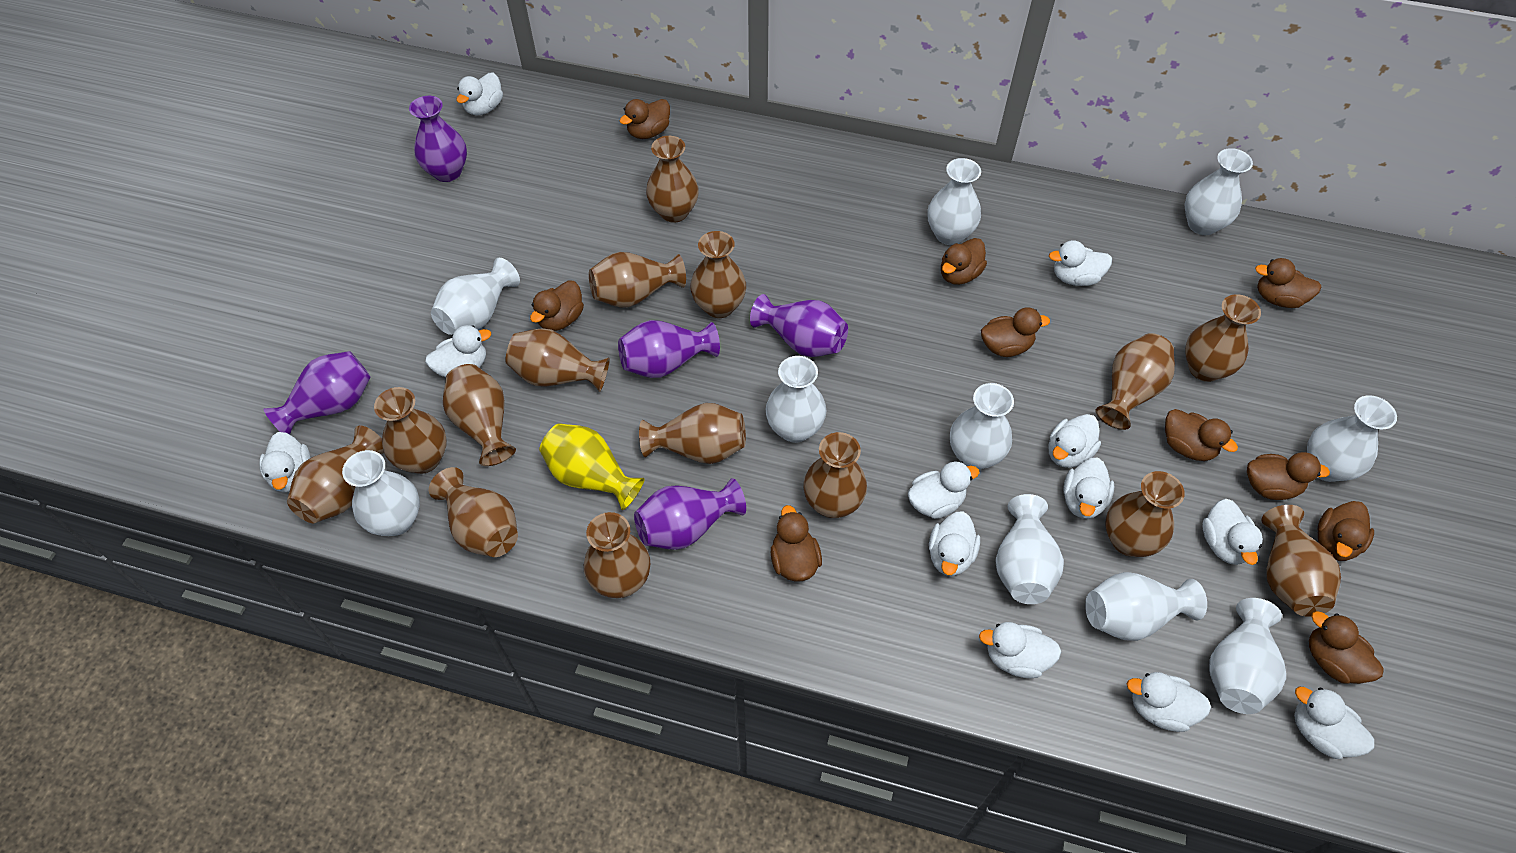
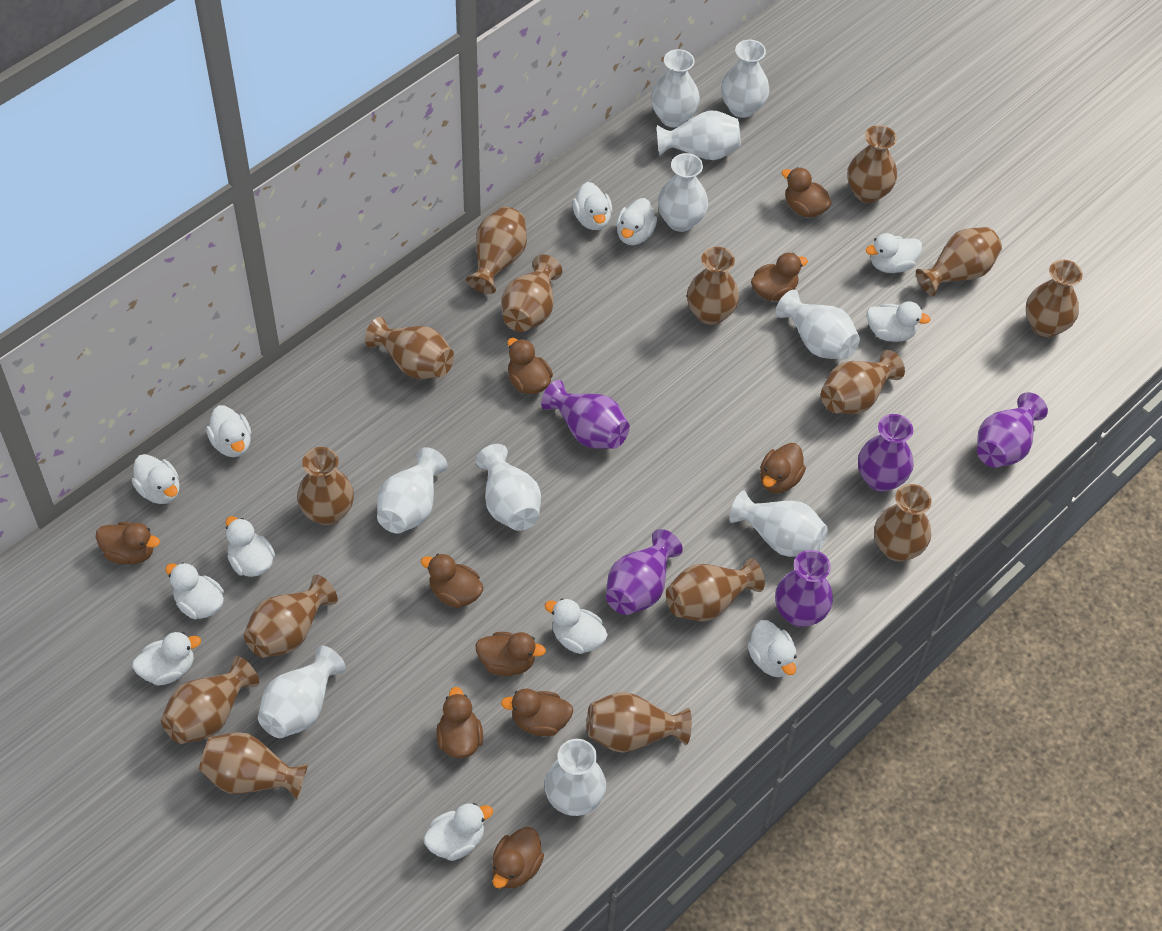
yellow vase: 1 -> 0

